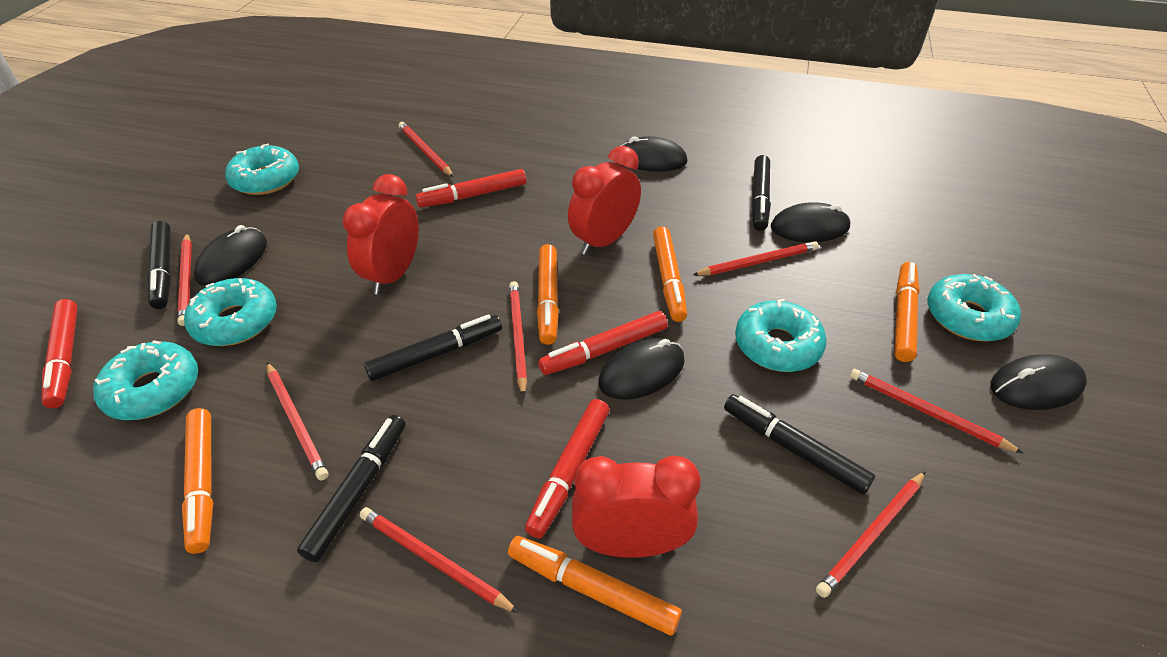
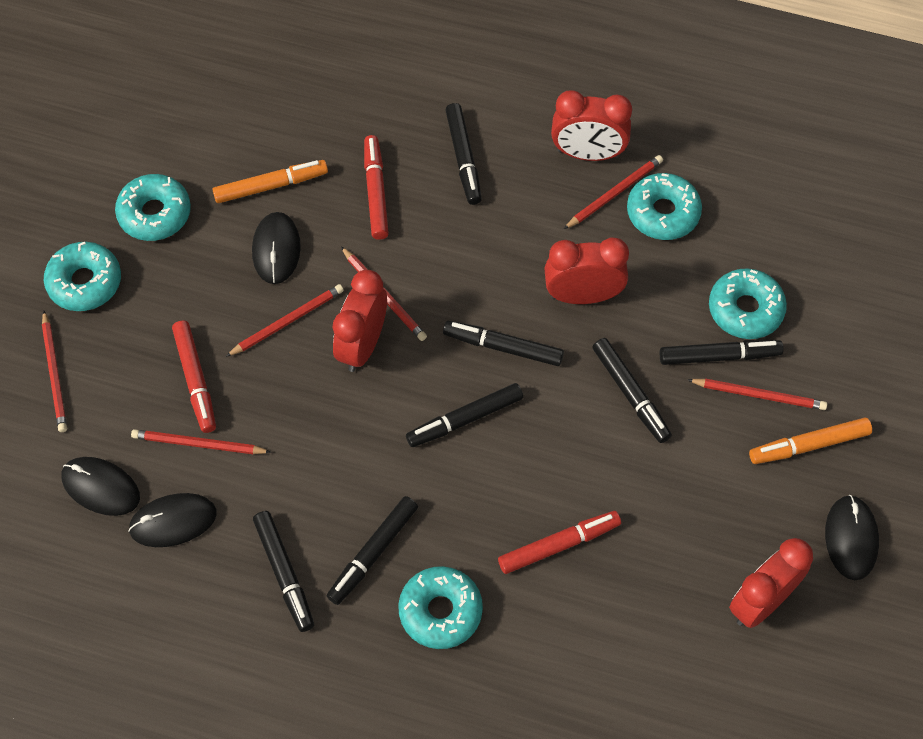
black marker: 5 -> 7
black mouse: 5 -> 4
orange marker: 5 -> 2
red clock: 3 -> 4
red marker: 4 -> 3
red pencil: 8 -> 6

